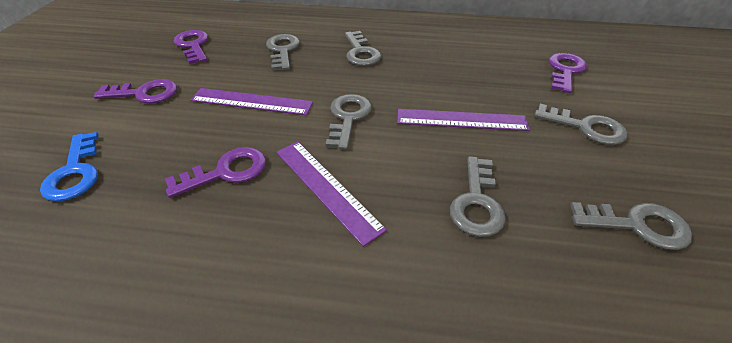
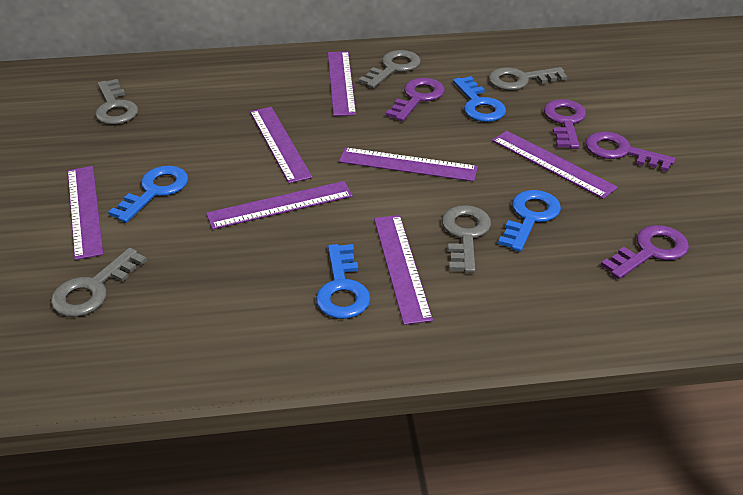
blue key: 1 -> 4
grey key: 6 -> 5
purple ruler: 3 -> 7

